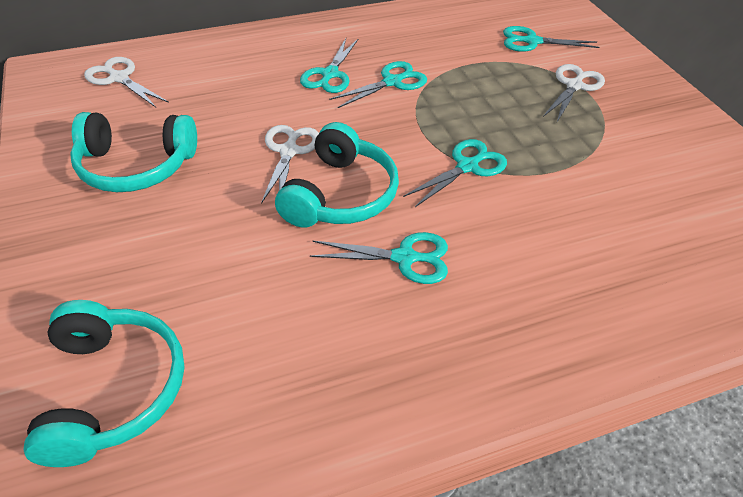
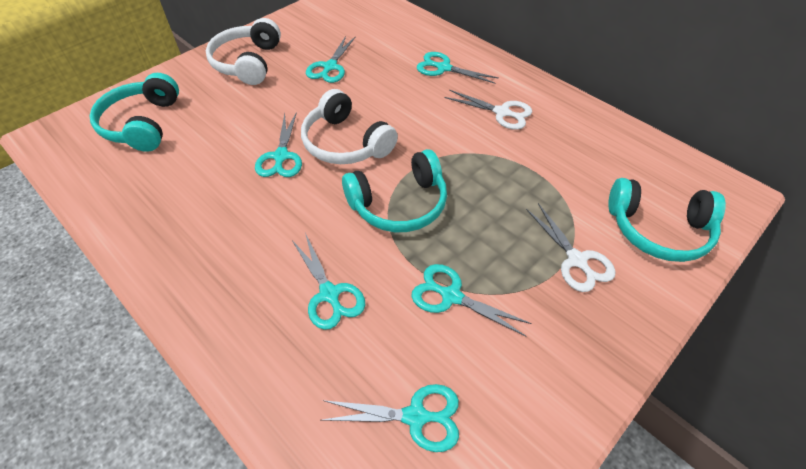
turquoise scissors: 5 -> 6
white headphones: 0 -> 2
white scissors: 3 -> 2

